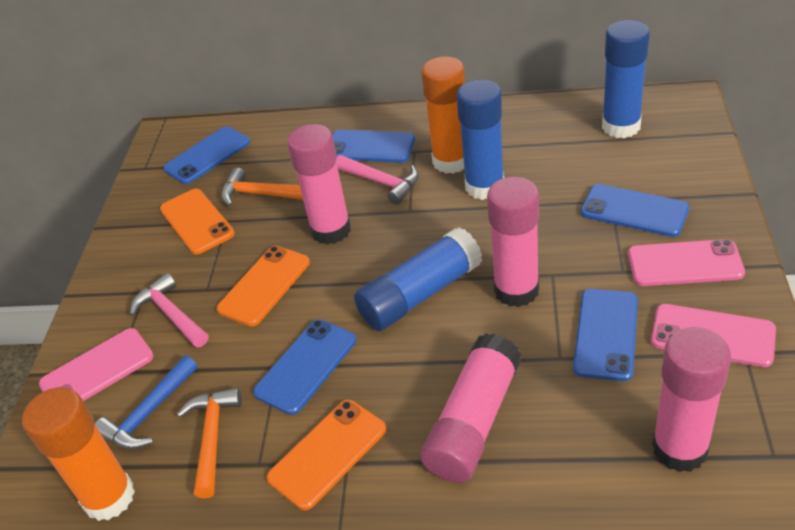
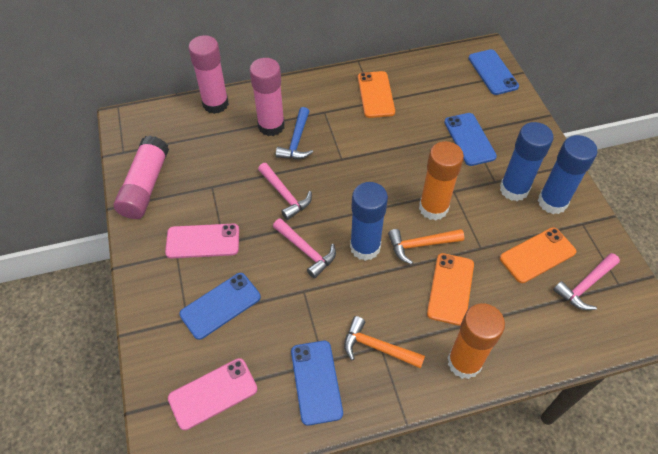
blue phone: 5 -> 4
pink glue stick: 4 -> 3
pink hammer: 2 -> 3
pink phone: 3 -> 2

